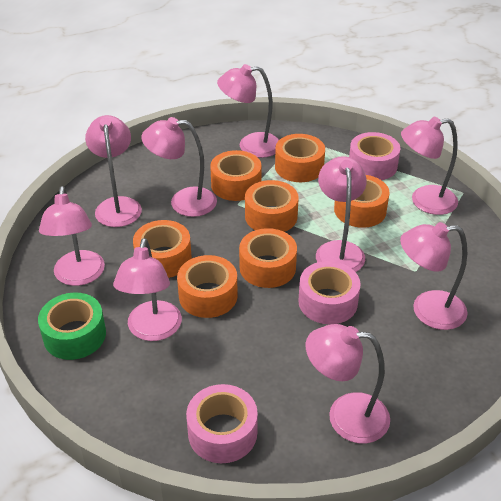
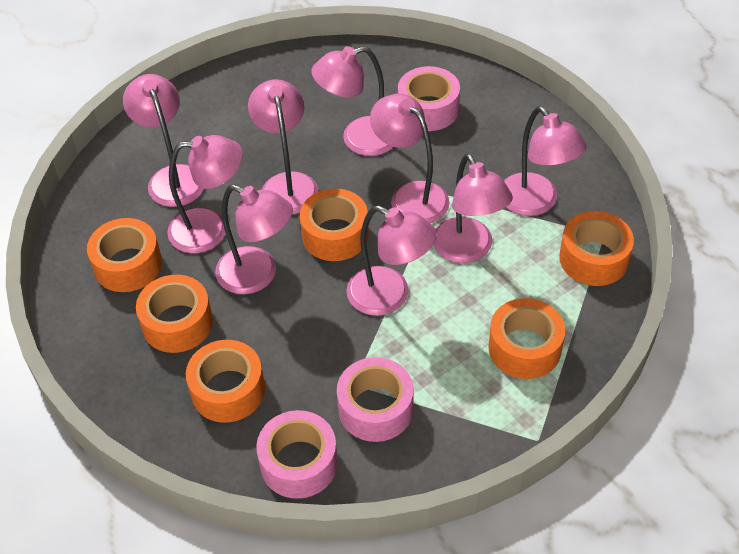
green tape: 1 -> 0
orange tape: 7 -> 6

